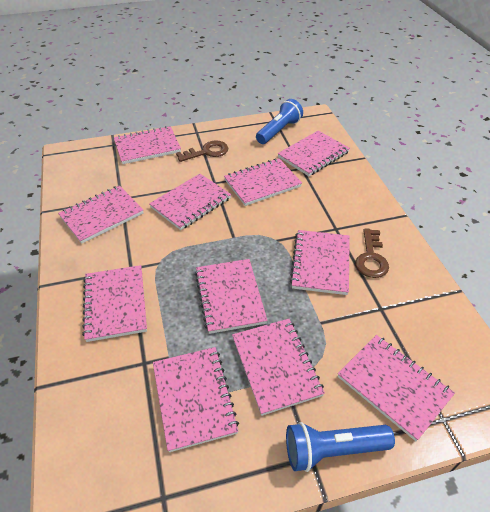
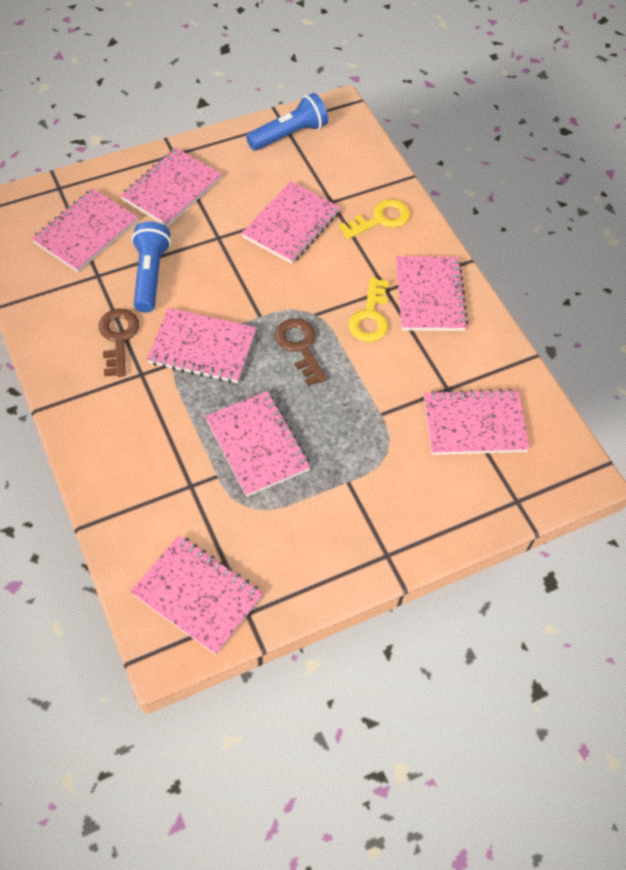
pink notebook: 11 -> 8
yellow key: 0 -> 2

